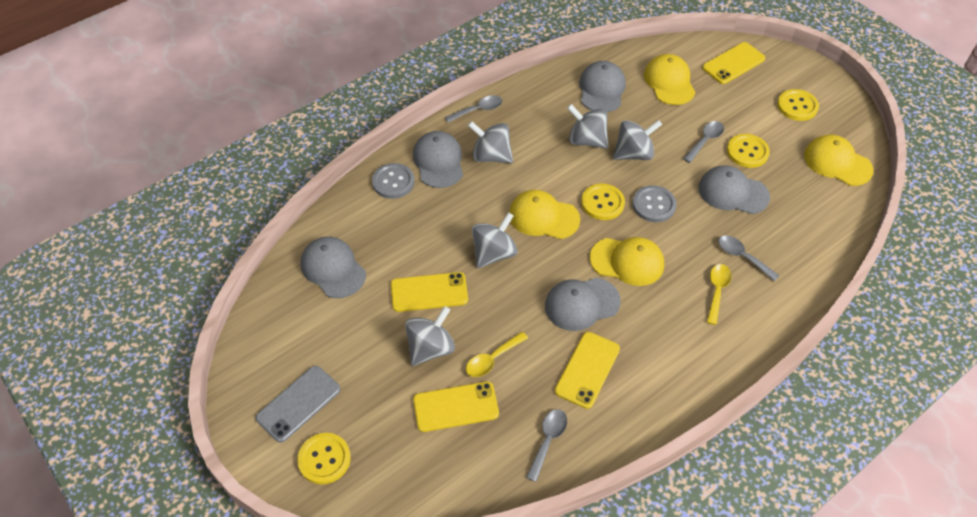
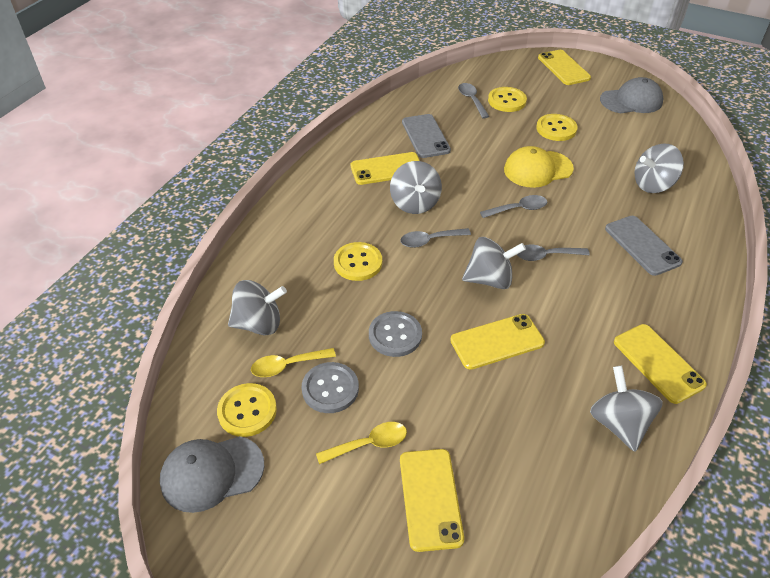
grey cap: 5 -> 2
grey phone: 1 -> 2
yellow cap: 4 -> 1
yellow phone: 4 -> 5

